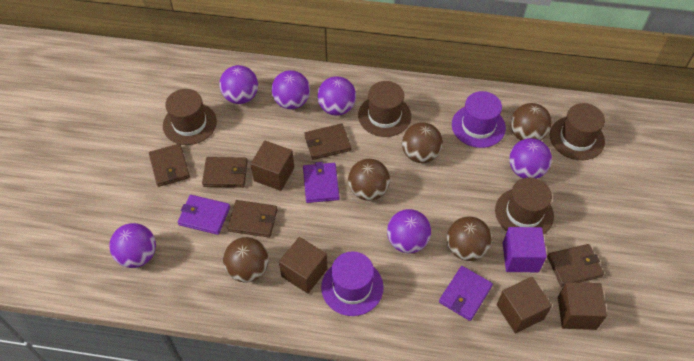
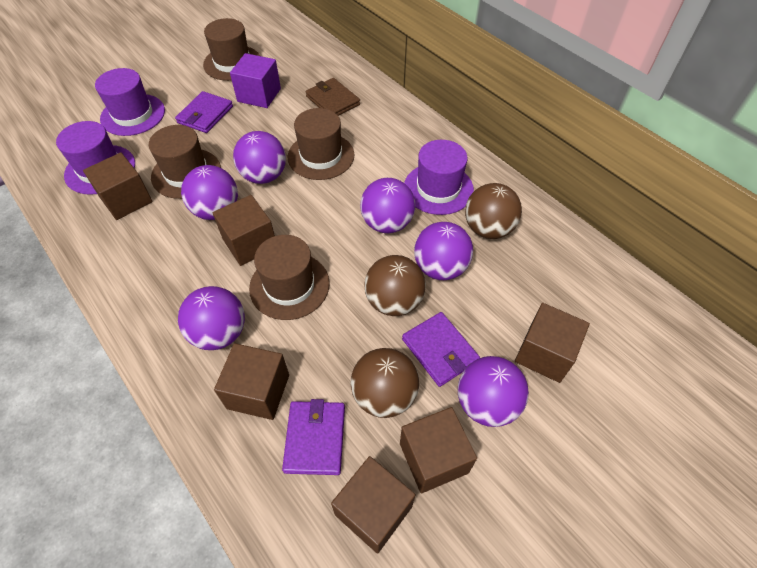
brown ball: 5 -> 3
brown cube: 4 -> 6
brown wallet: 5 -> 1
purple hat: 2 -> 3

